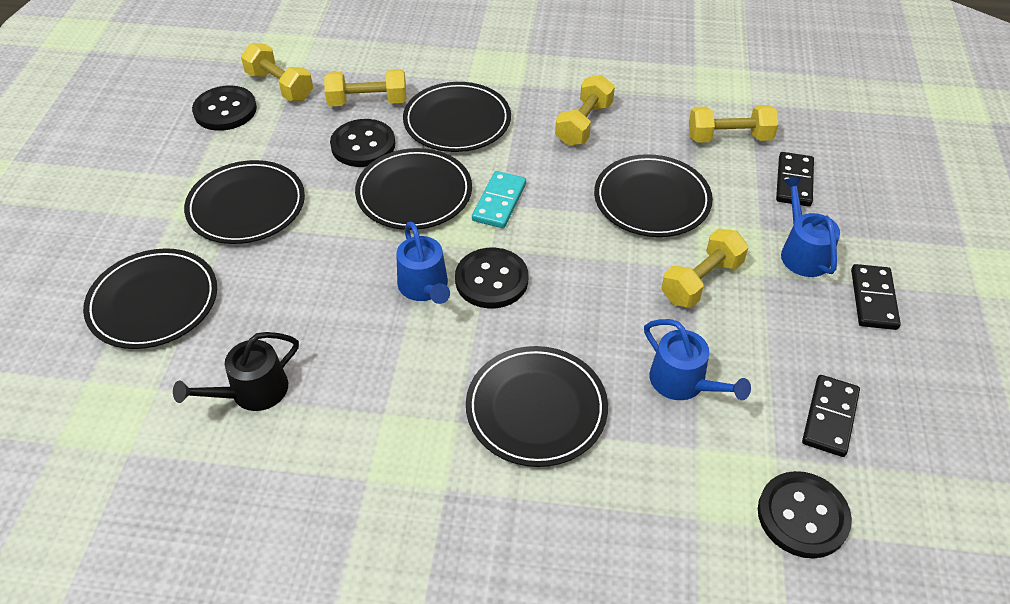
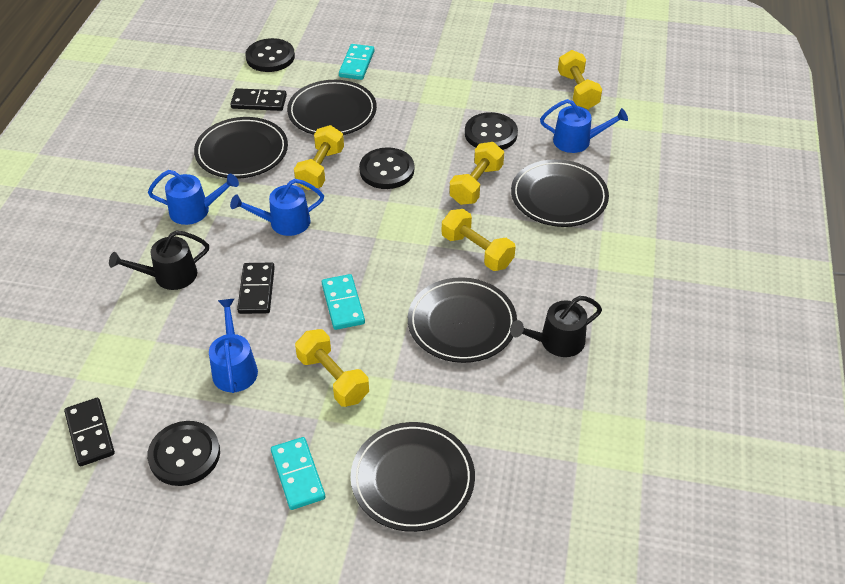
black plate: 6 -> 5
black watering can: 1 -> 2
blue watering can: 3 -> 4
turquoise domino: 1 -> 3

